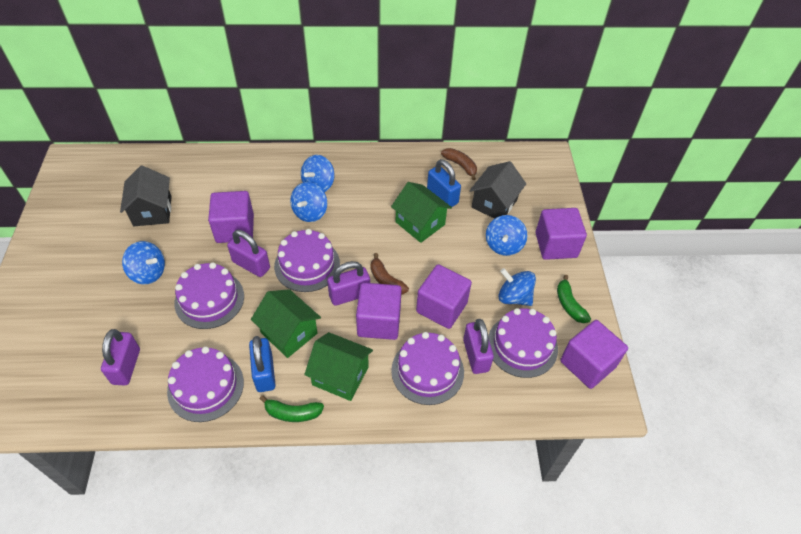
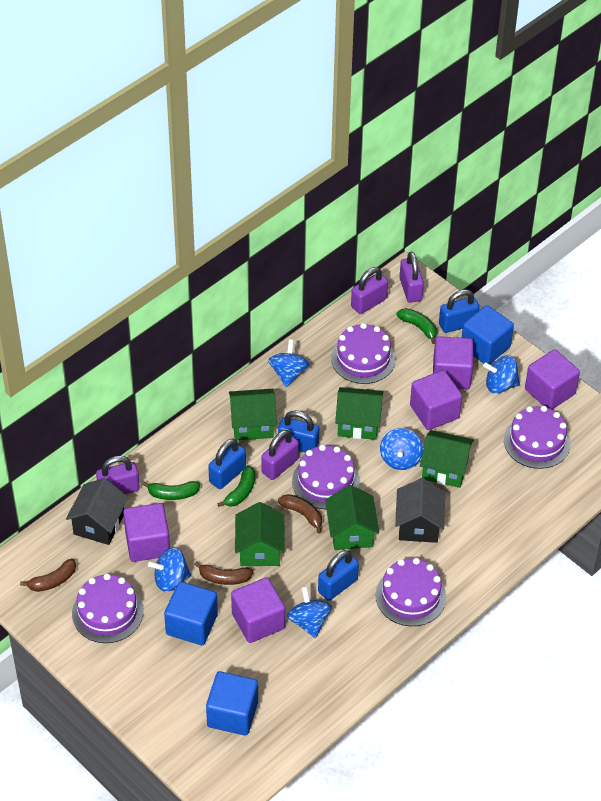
blue cube: 0 -> 3
blue padlock: 2 -> 4
brown banana: 2 -> 3
green banana: 2 -> 3
green house: 3 -> 5

